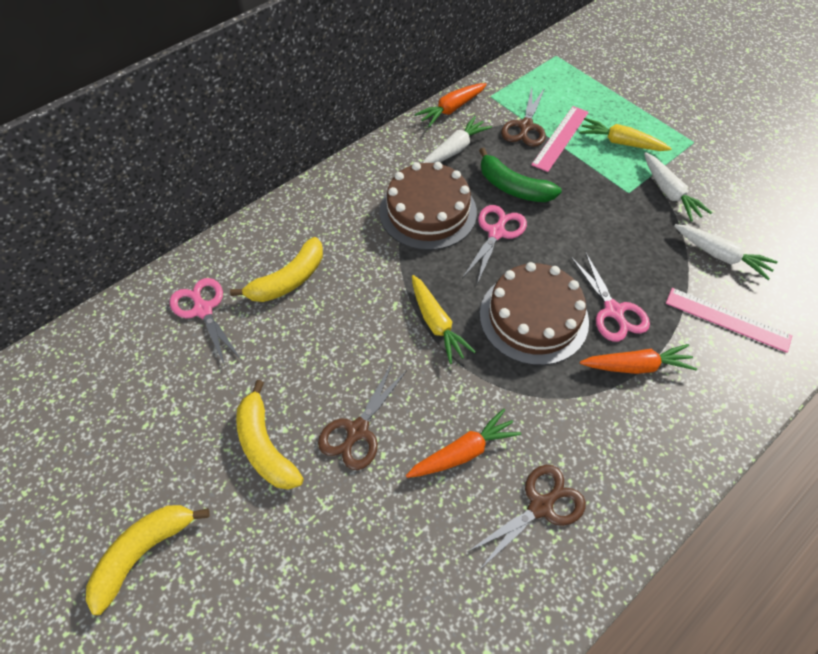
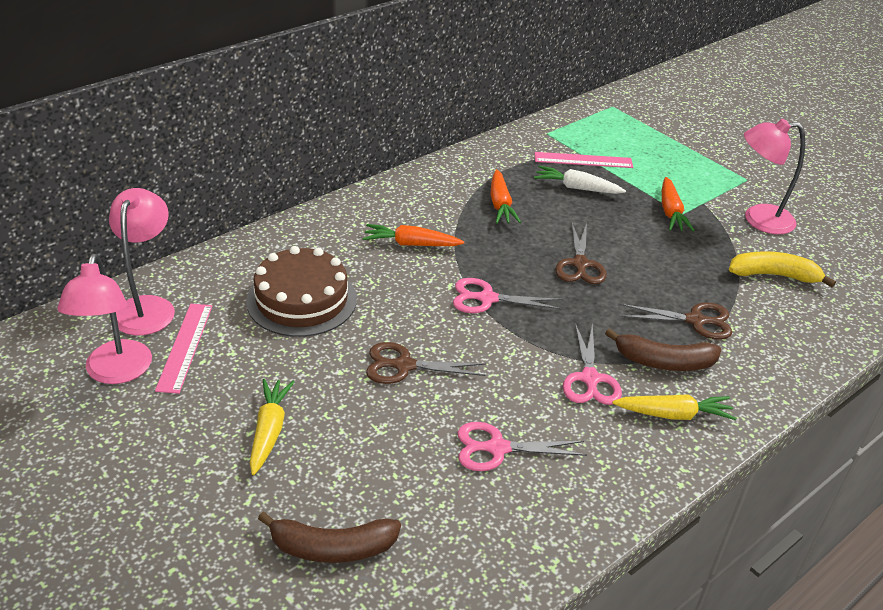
brown banana: 0 -> 2
brown cake: 2 -> 1
green banana: 1 -> 0
pink lamp: 0 -> 3
white carrot: 3 -> 1
yellow banana: 3 -> 1

